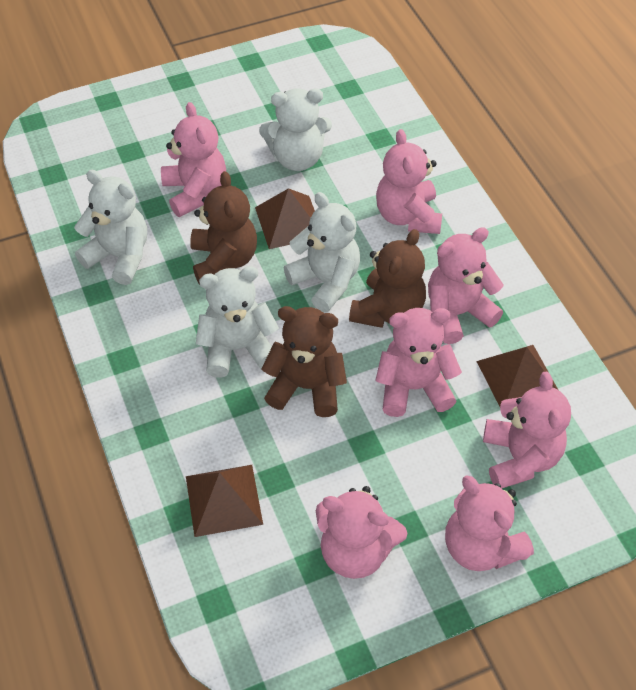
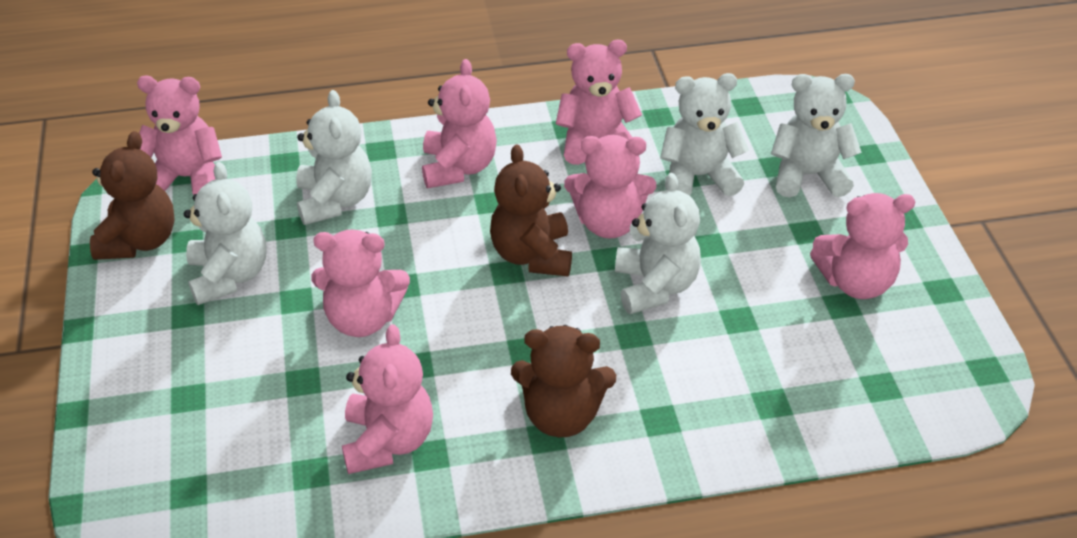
brown pyramid: 3 -> 0
white teddy bear: 4 -> 5

